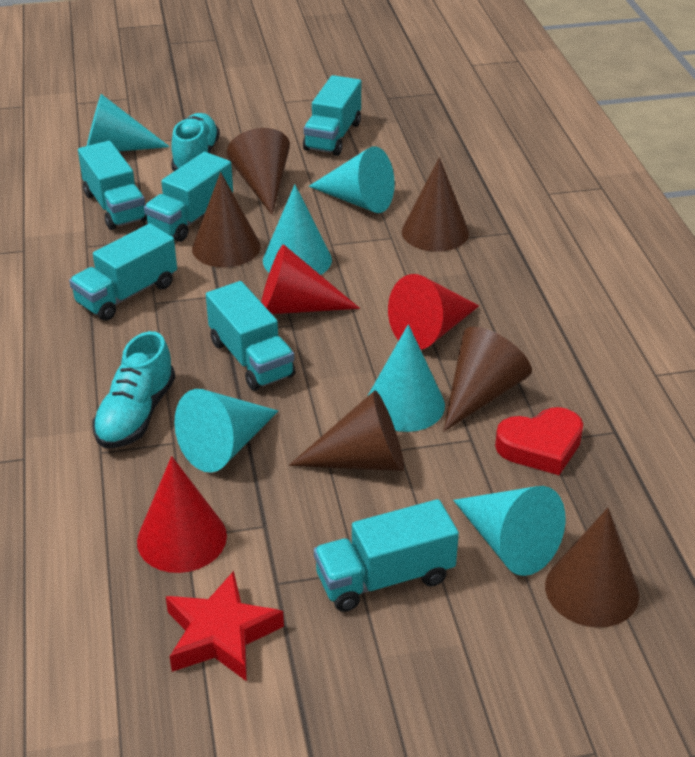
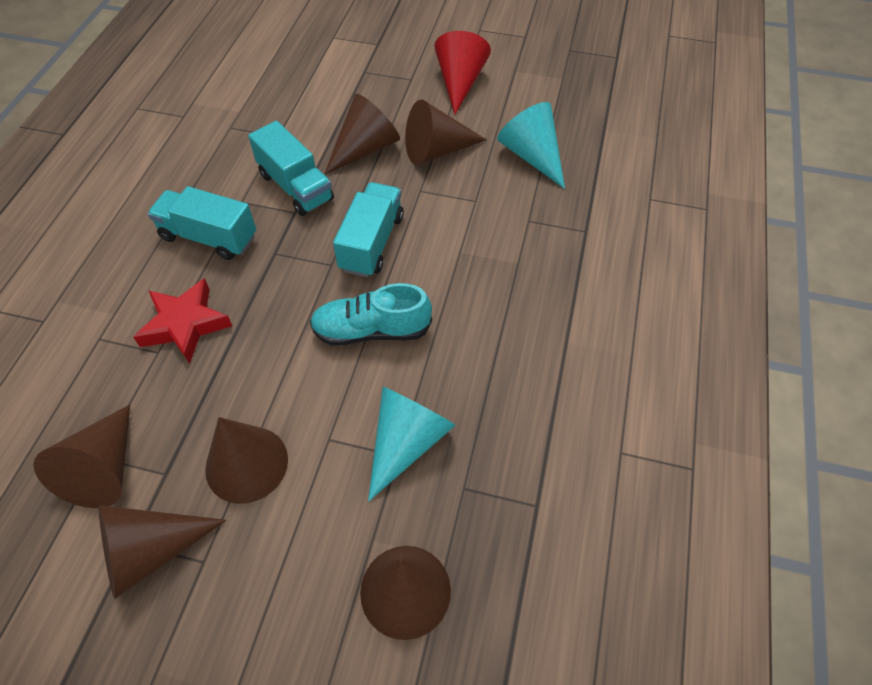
red cone: 3 -> 1
red heart: 1 -> 0
turquoise cone: 6 -> 2
turquoise shoe: 2 -> 1
turquoise truck: 6 -> 3

